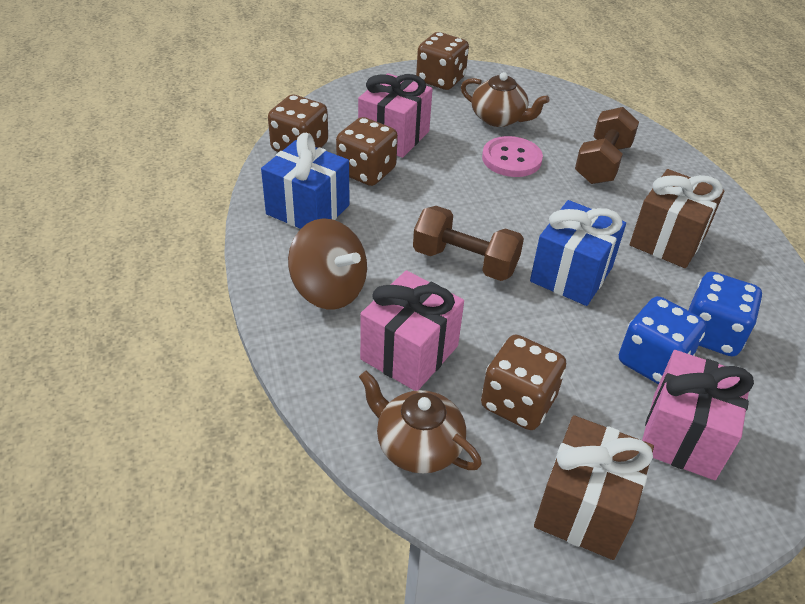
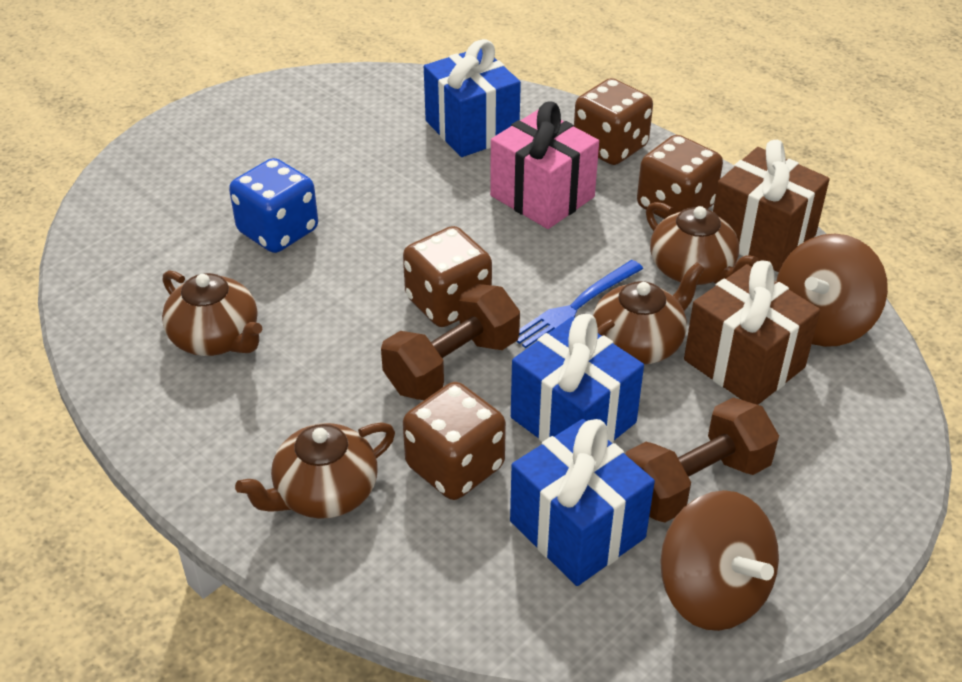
blue dice: 2 -> 1
blue fork: 0 -> 1
blue gift: 2 -> 3
brown spinning top: 1 -> 2
brown teapot: 2 -> 4
pink button: 1 -> 0
pink gift: 3 -> 1

